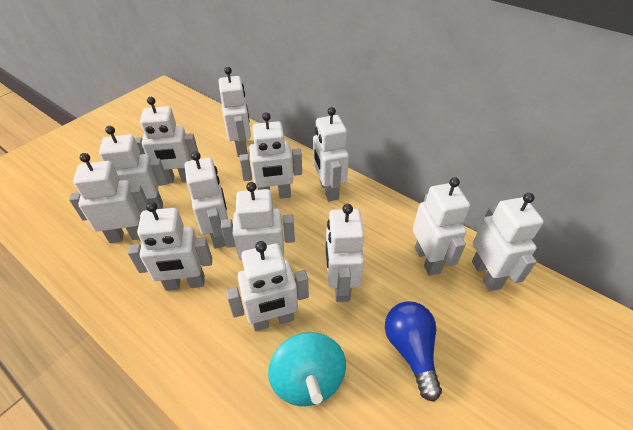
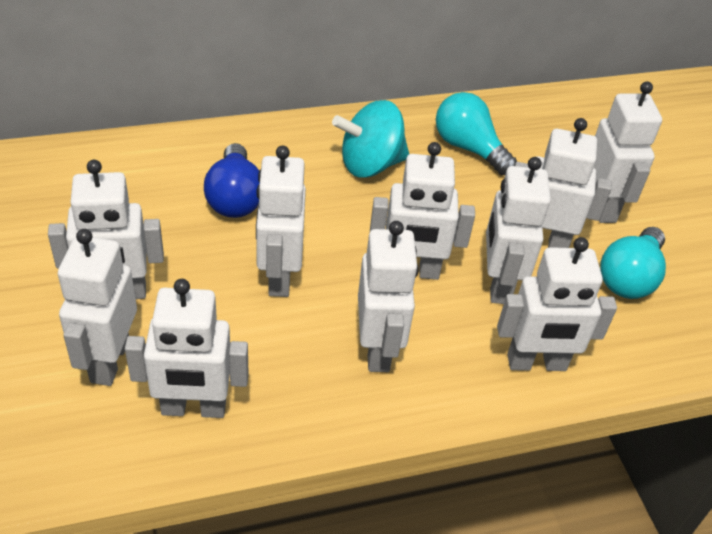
turquoise light bulb: 0 -> 2
white robot: 13 -> 10

